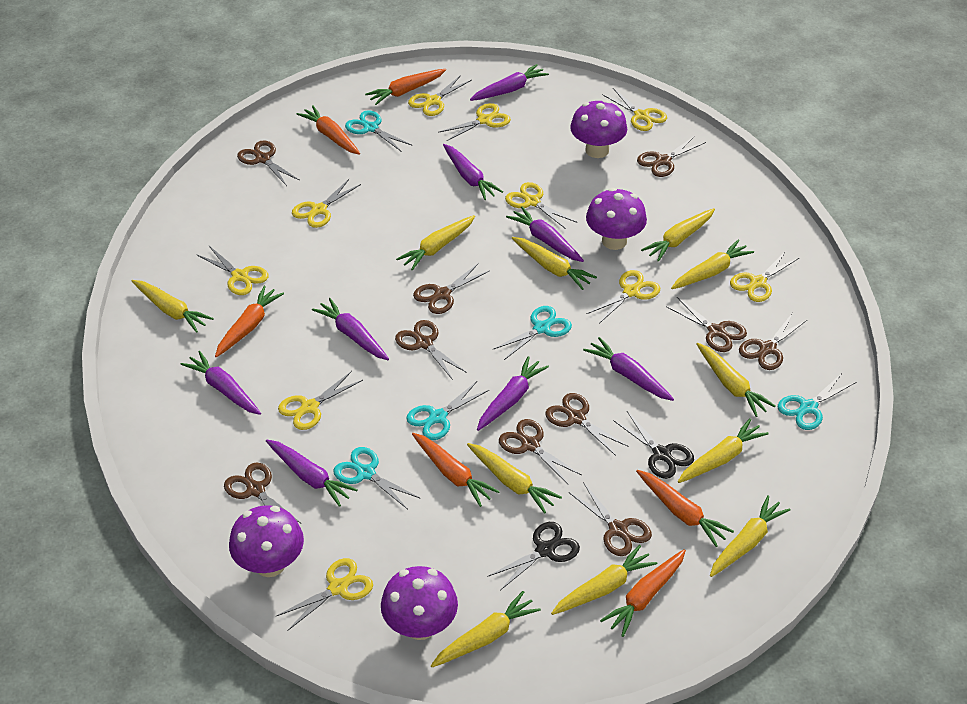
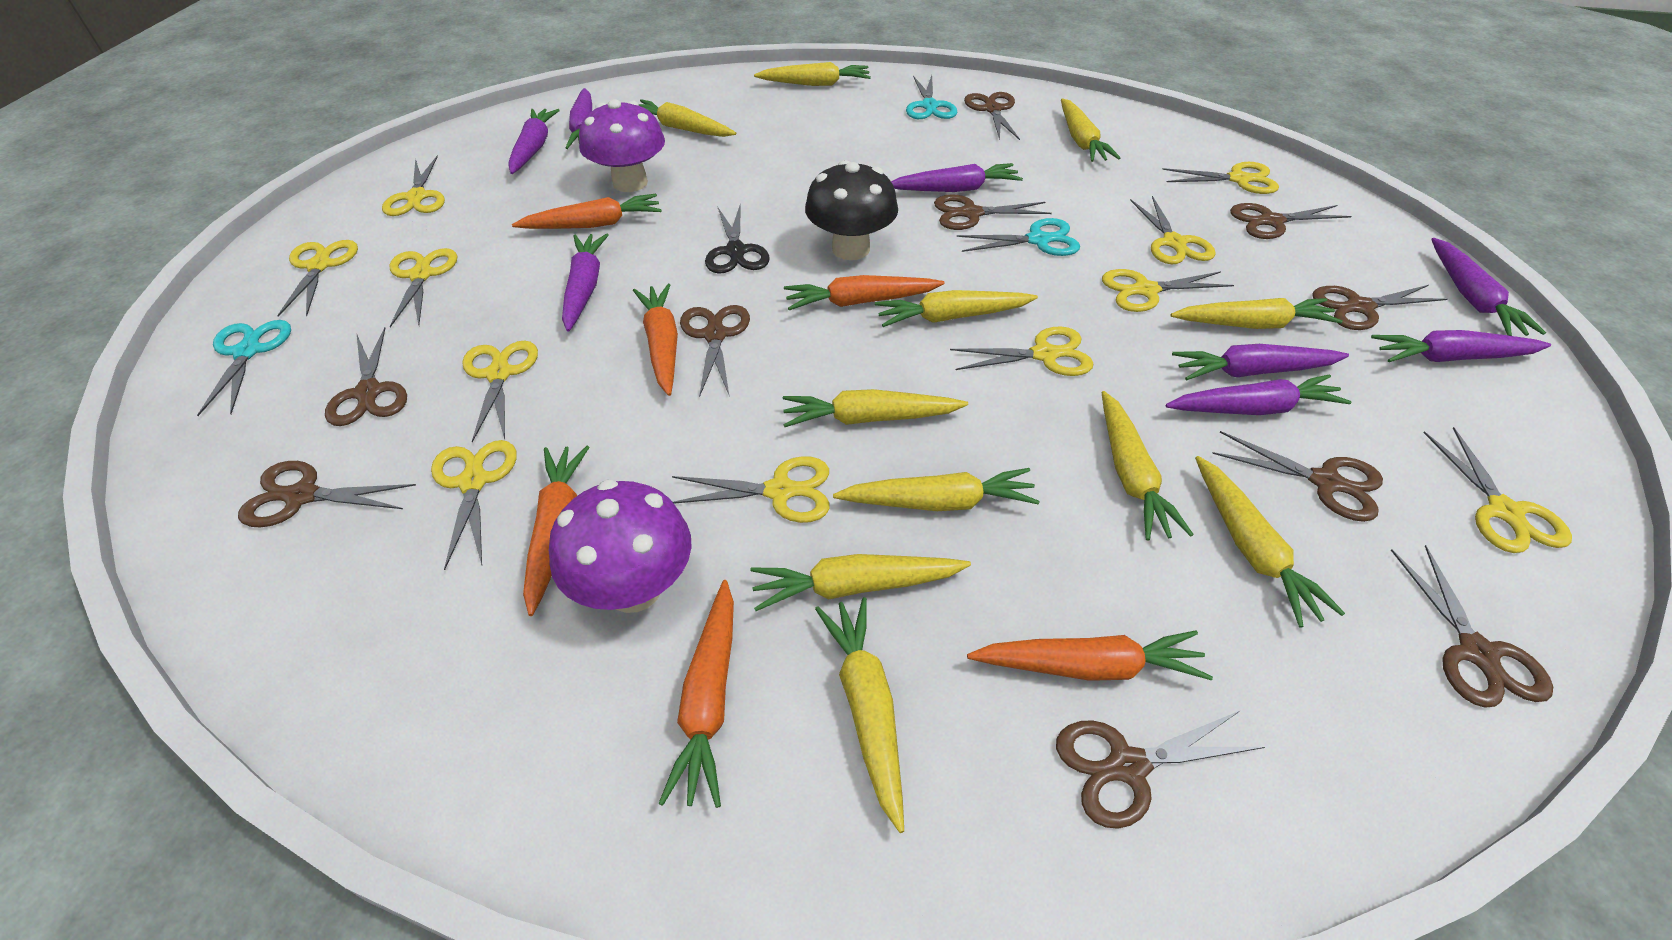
black mushroom: 0 -> 1
black scissors: 2 -> 1
purple mushroom: 4 -> 2
turquoise scissors: 5 -> 3
yellow scissors: 10 -> 11

